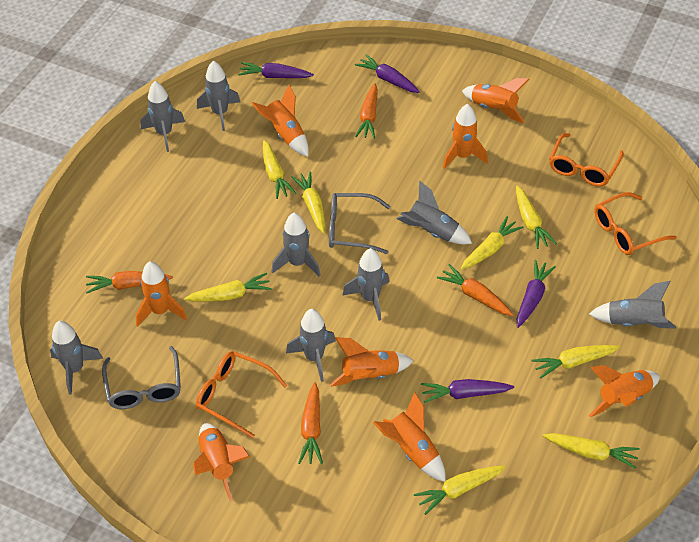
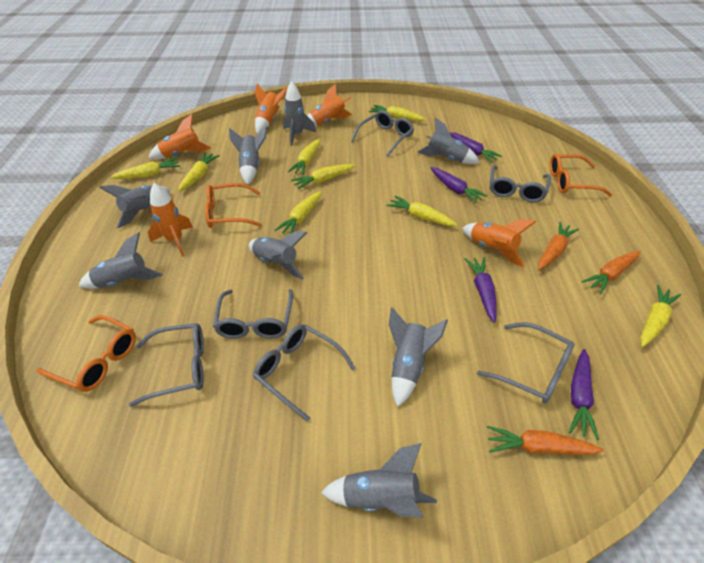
grey glasses: 2 -> 6
orange carrot: 4 -> 3
orange rocket: 8 -> 5

